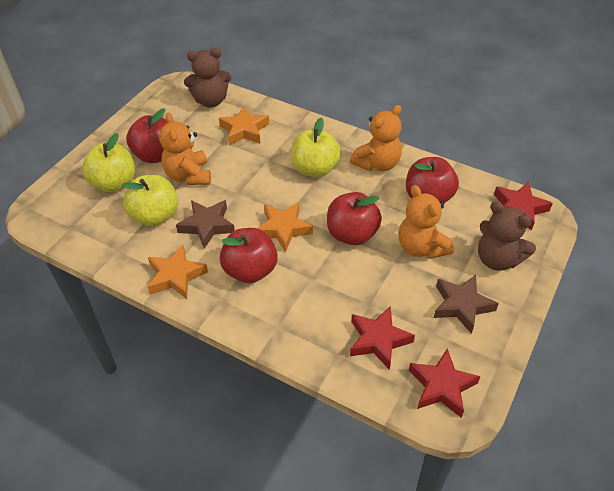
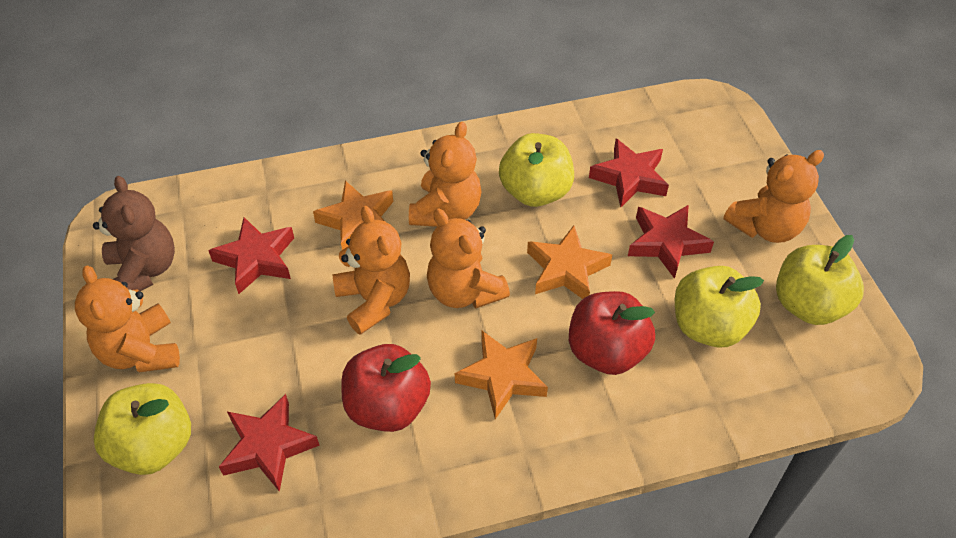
brown star: 2 -> 0
brown teddy bear: 2 -> 1
orange teddy bear: 3 -> 5
red apple: 4 -> 2
red star: 3 -> 4
yellow apple: 3 -> 4

